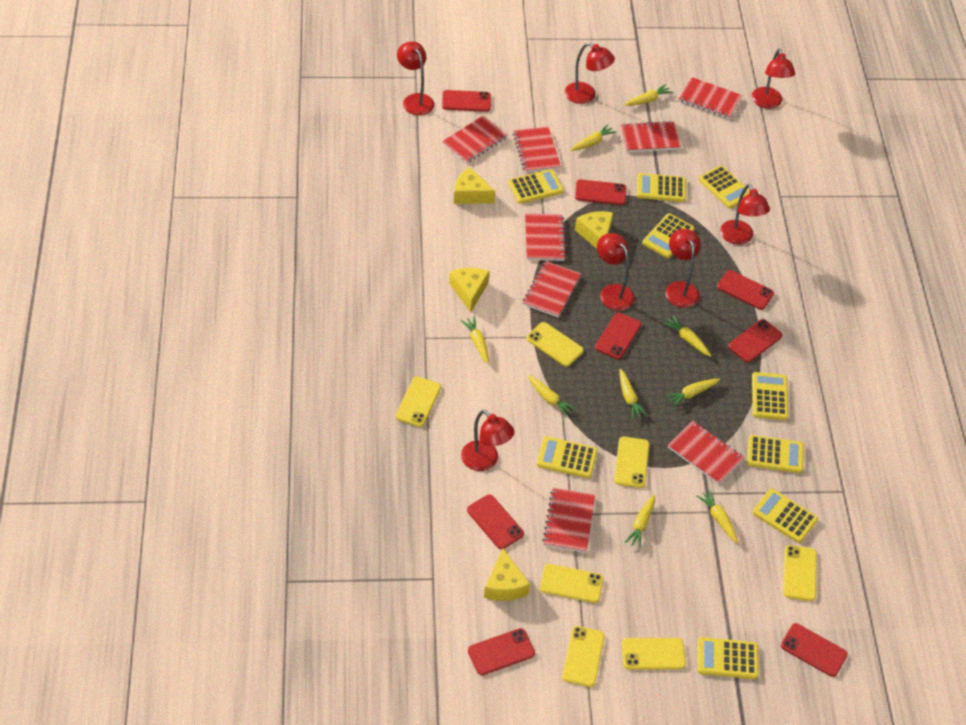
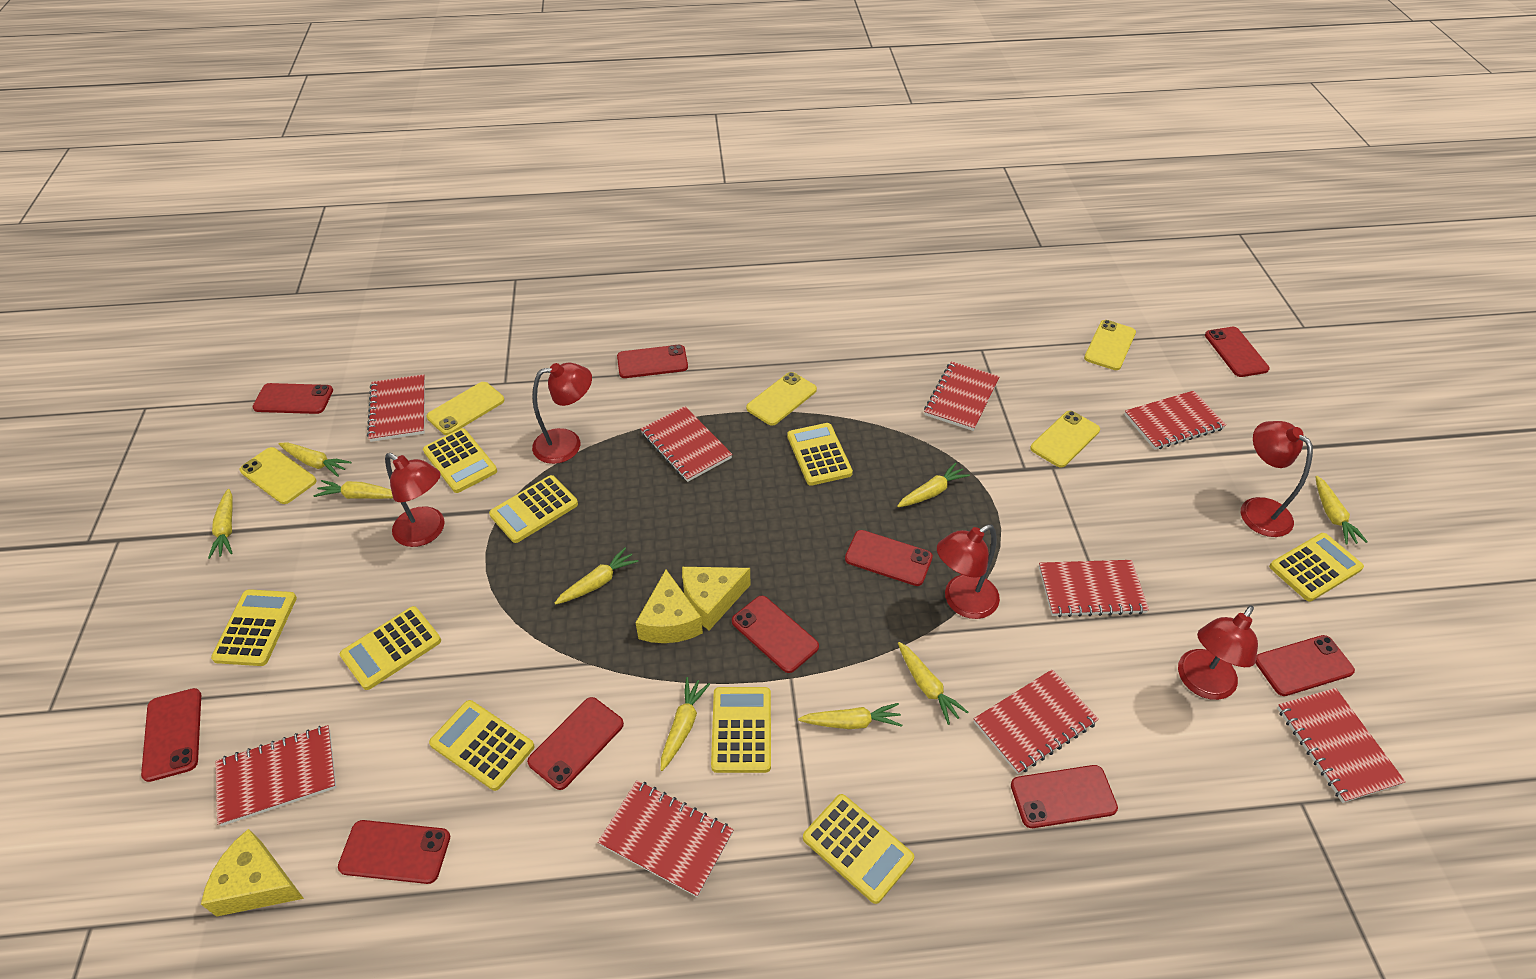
red lamp: 7 -> 5
red notebook: 8 -> 9
red phone: 8 -> 10
yellow cheese: 4 -> 3
yellow phone: 7 -> 5

